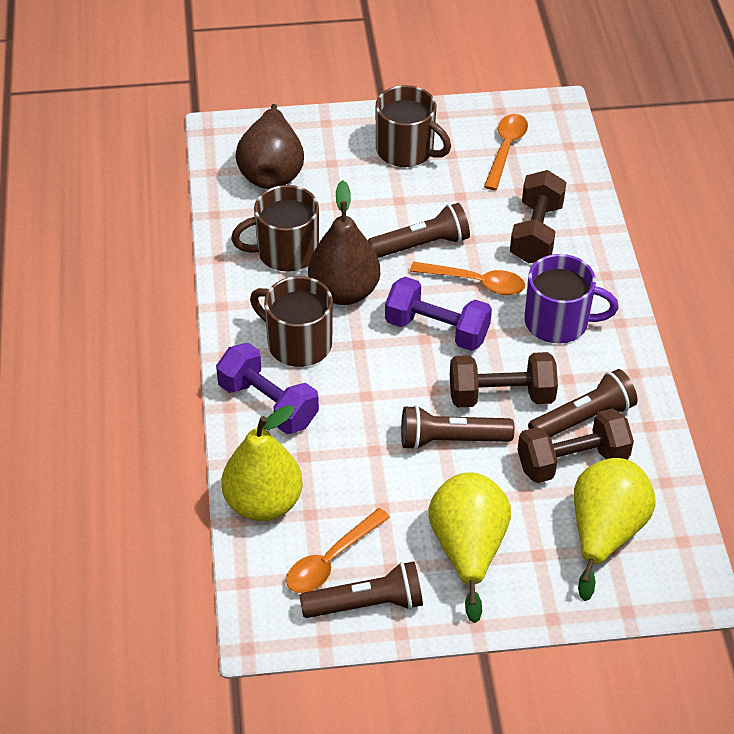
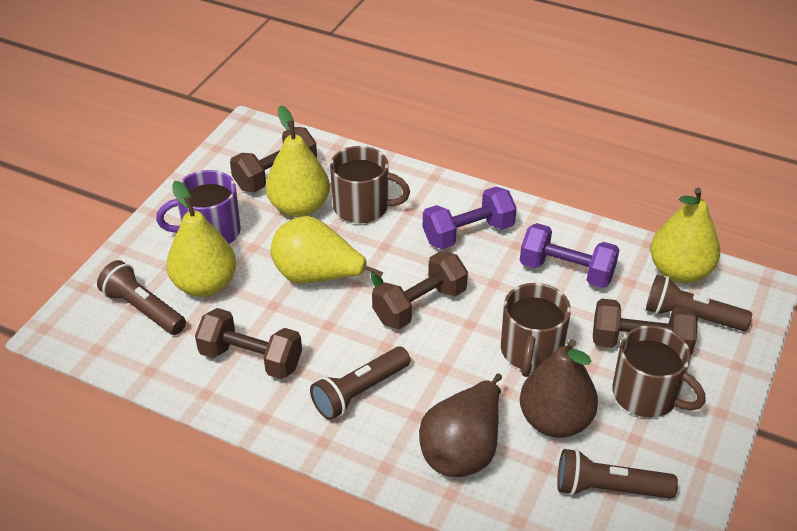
brown dumbbell: 3 -> 4
orange spoon: 3 -> 0
yellow pear: 3 -> 4

